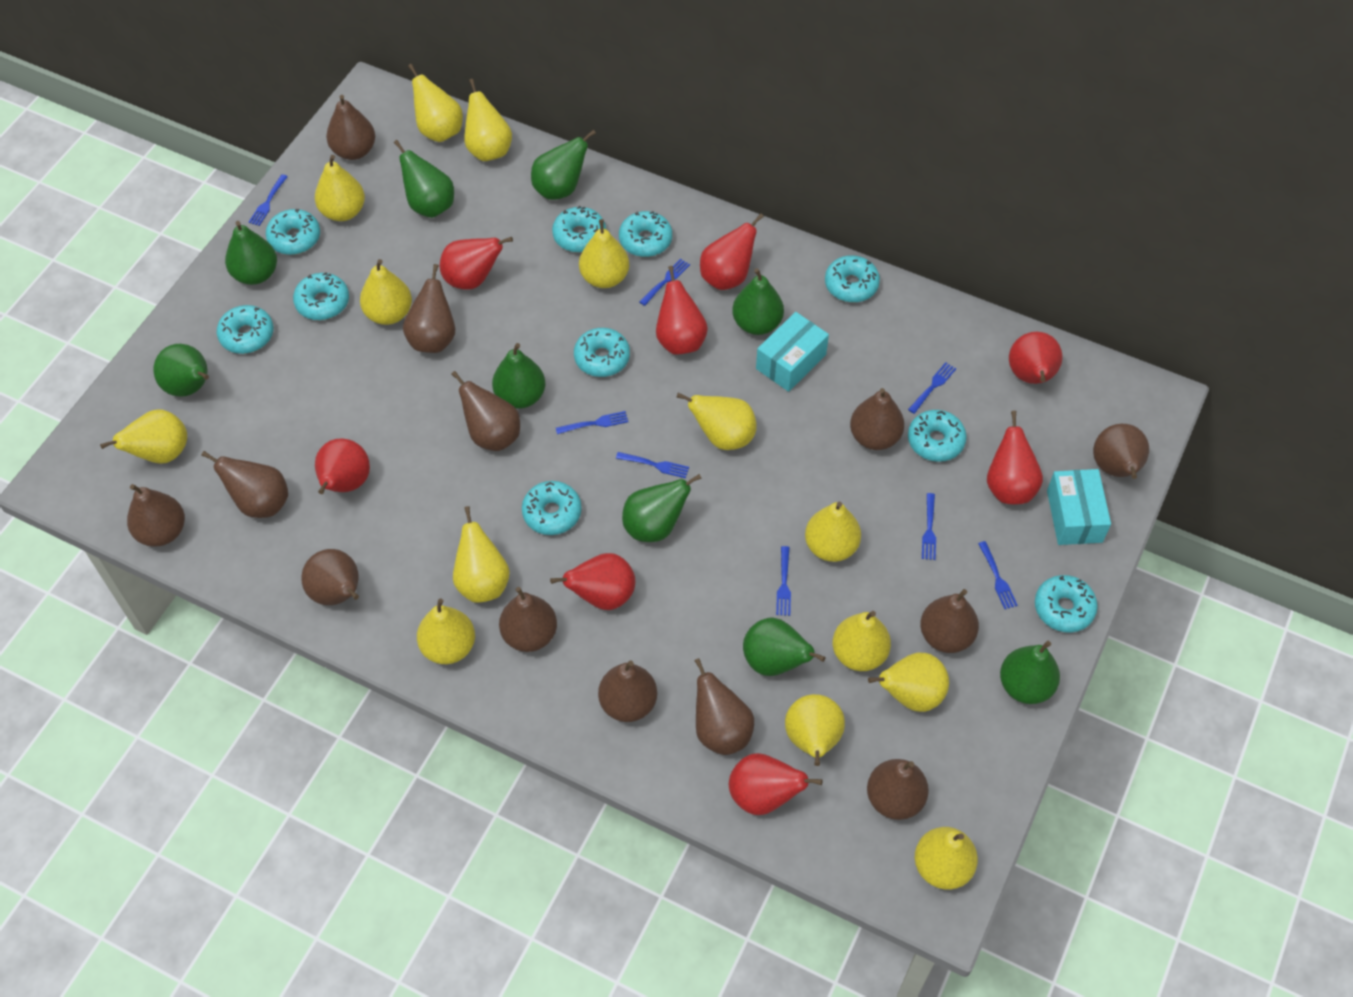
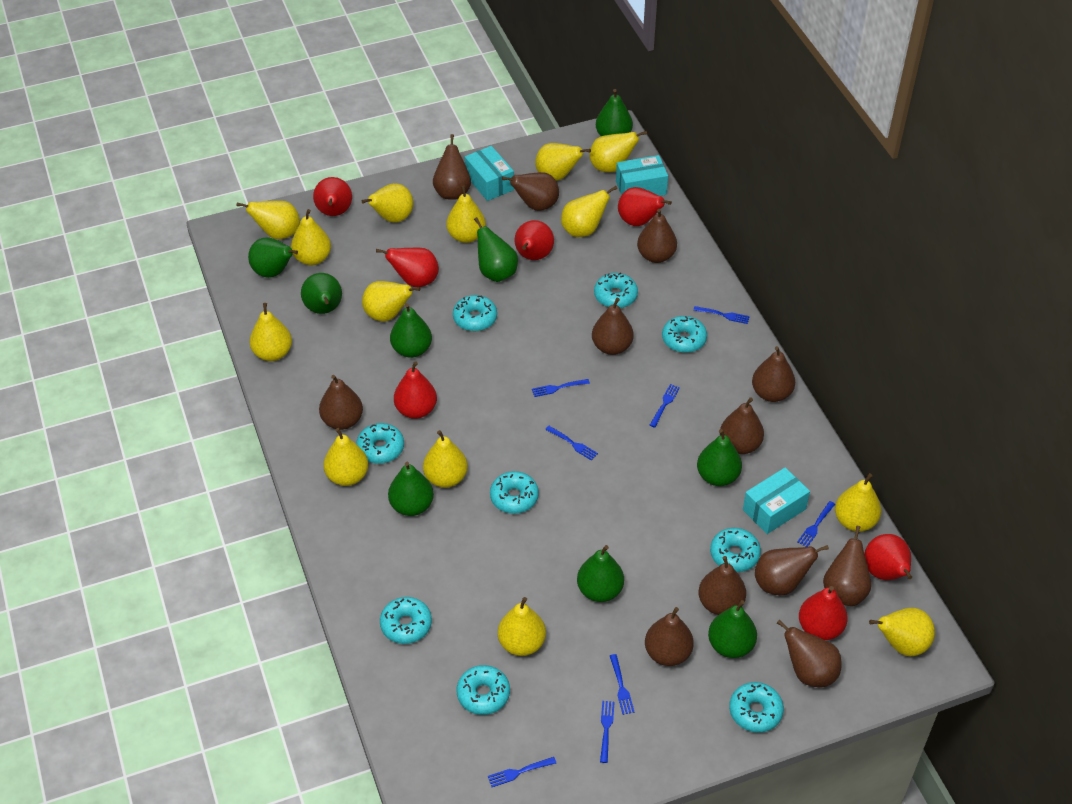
brown pear: 13 -> 12
red pear: 8 -> 7
turquoise box: 2 -> 3
turquoise donut: 10 -> 9

